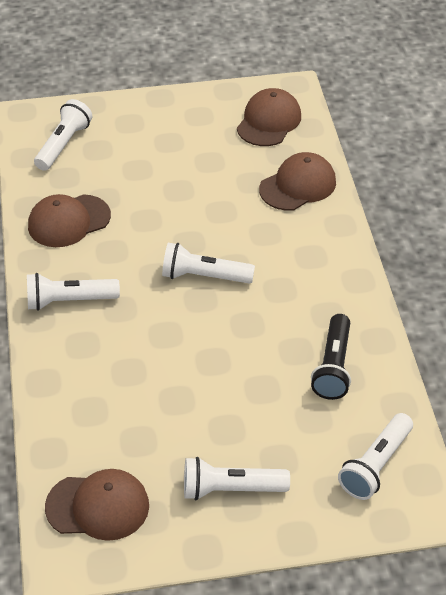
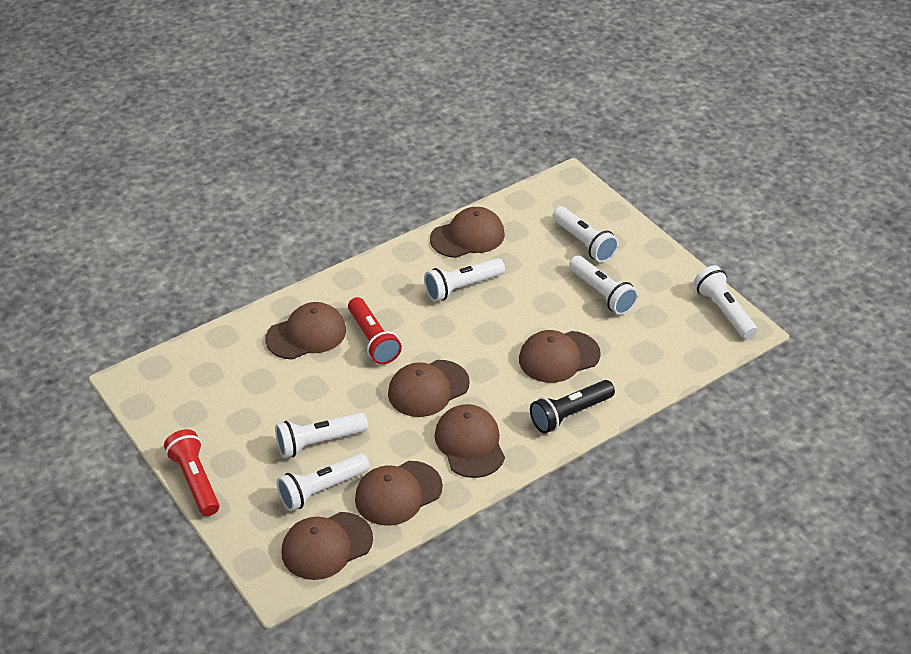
brown cap: 4 -> 7
red flashlight: 0 -> 2
white flashlight: 5 -> 6

